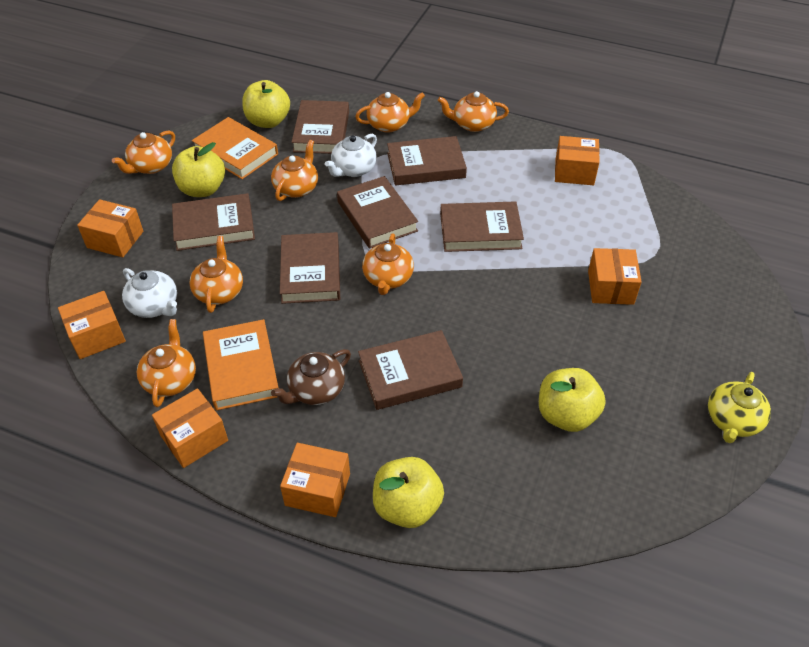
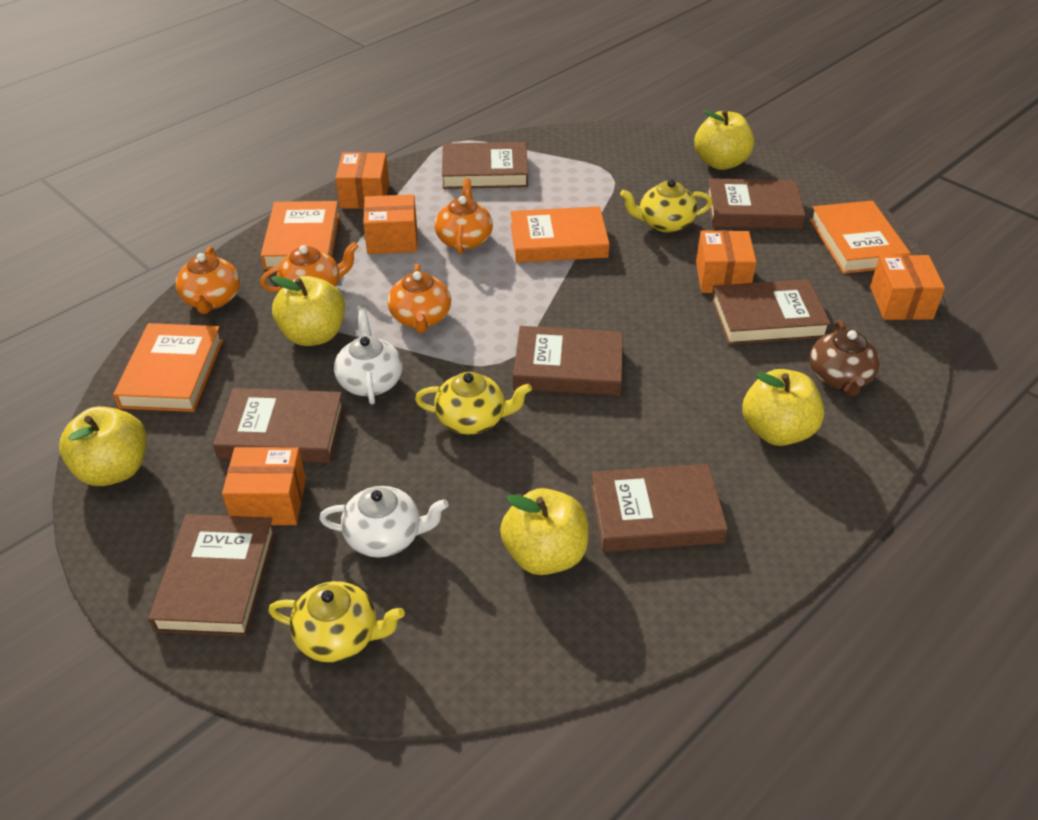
orange book: 2 -> 4
orange box: 6 -> 5
orange teapot: 7 -> 4
yellow apple: 4 -> 5
yellow teapot: 1 -> 3

